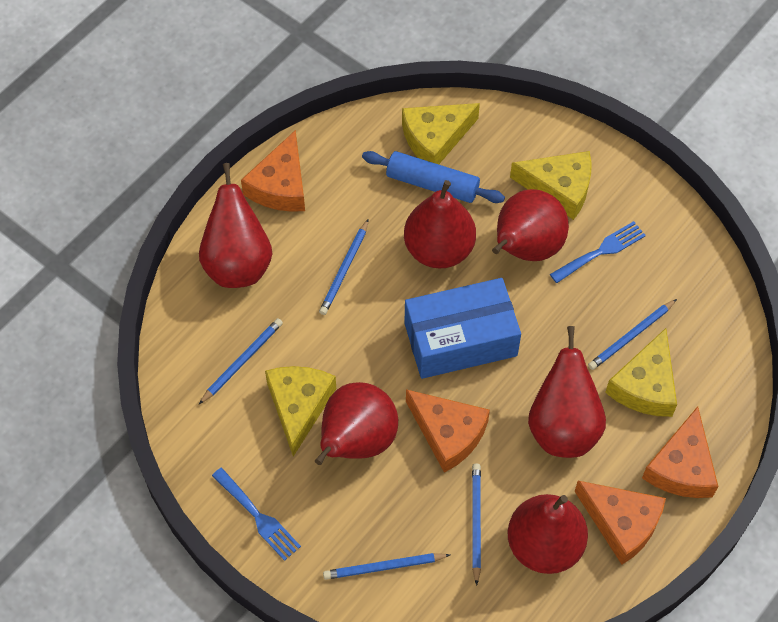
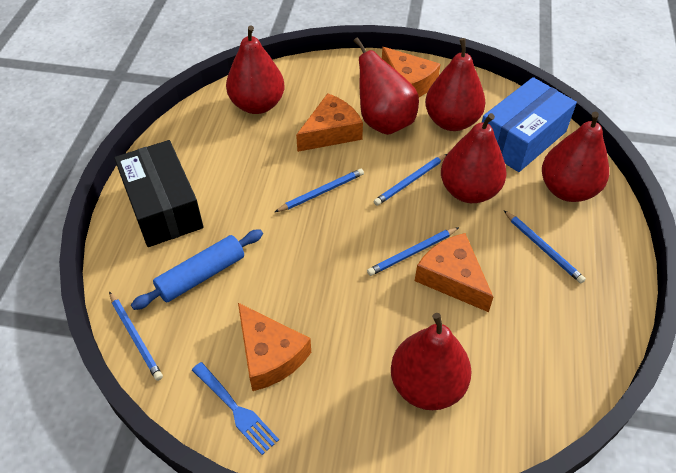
black box: 0 -> 1
blue fork: 2 -> 1
yellow cheese: 4 -> 0

